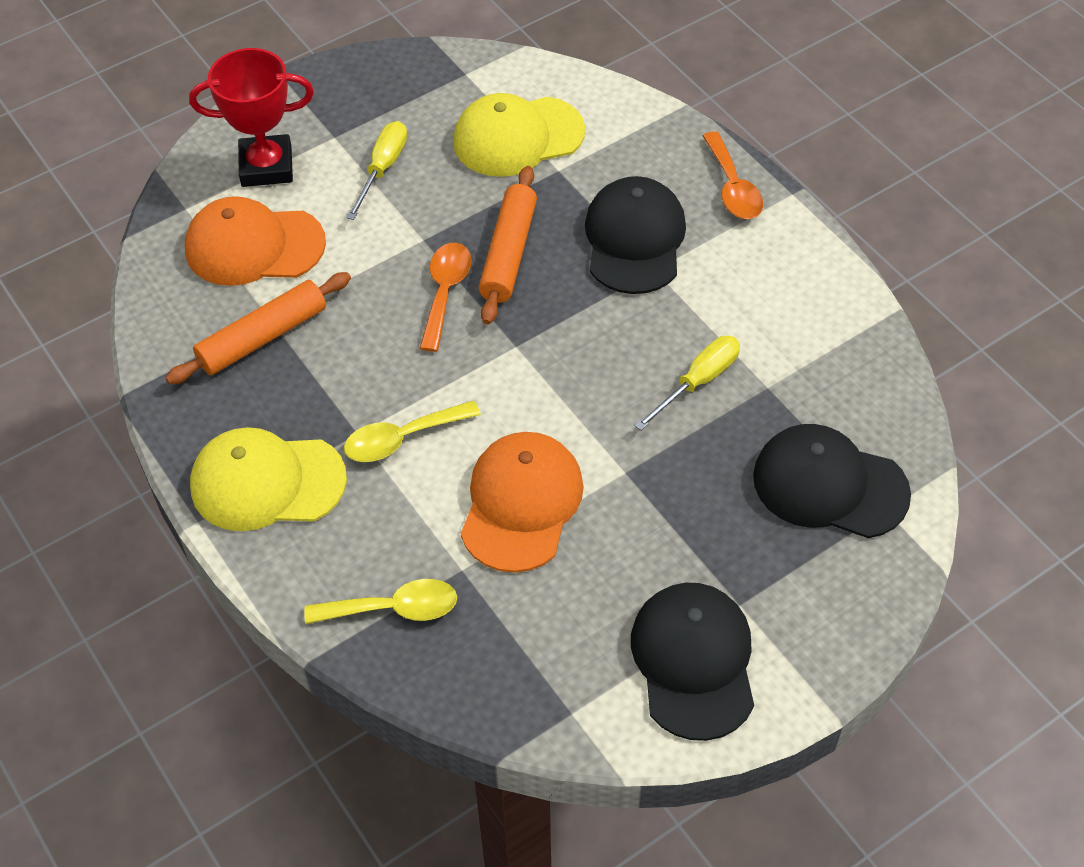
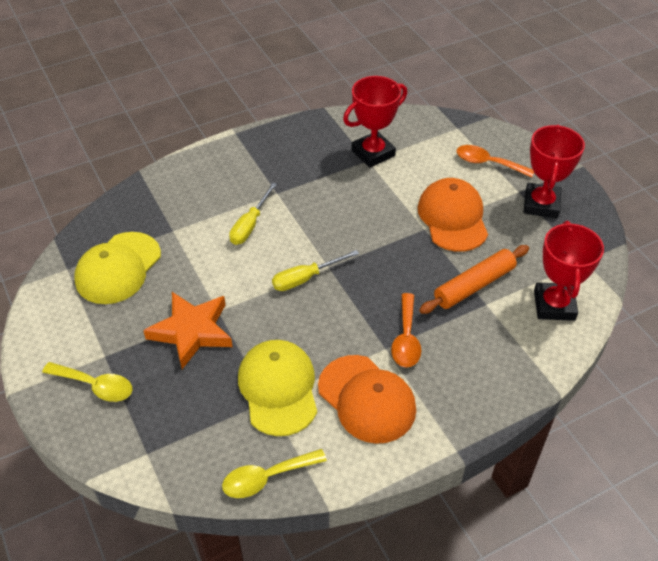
black cap: 3 -> 0
orange rolling pin: 2 -> 1
orange star: 0 -> 1
red trophy: 1 -> 3

